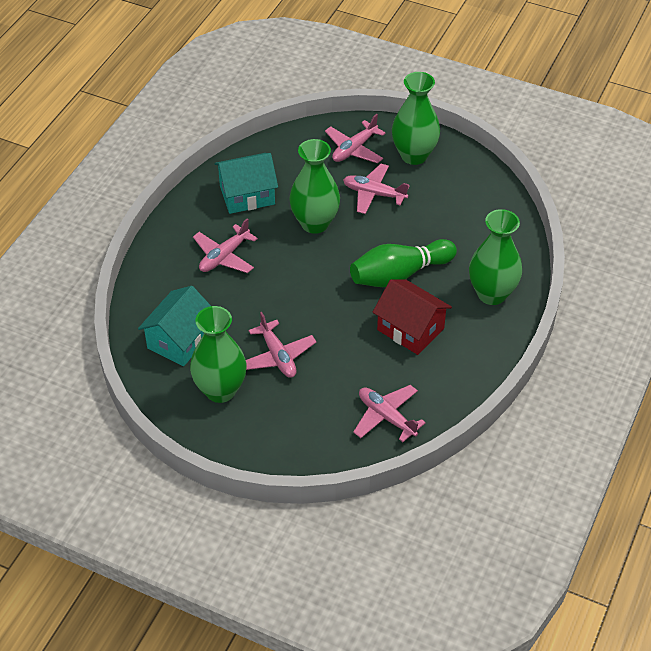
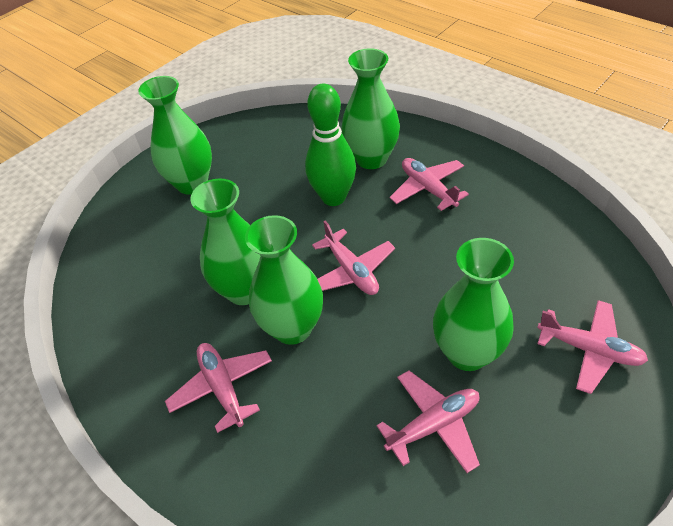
green vase: 4 -> 5
red house: 1 -> 0
turquoise house: 2 -> 0

